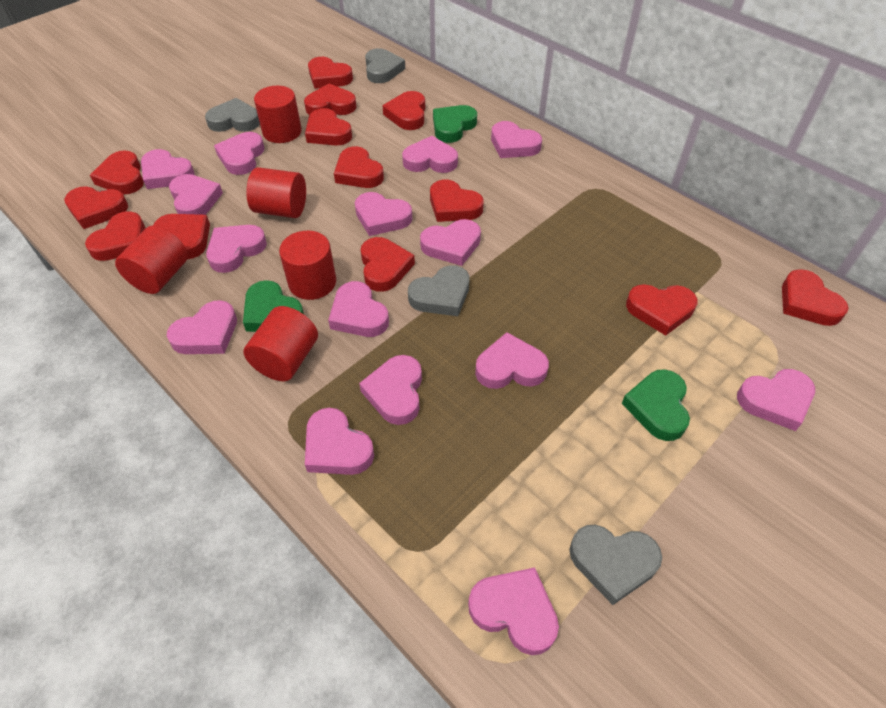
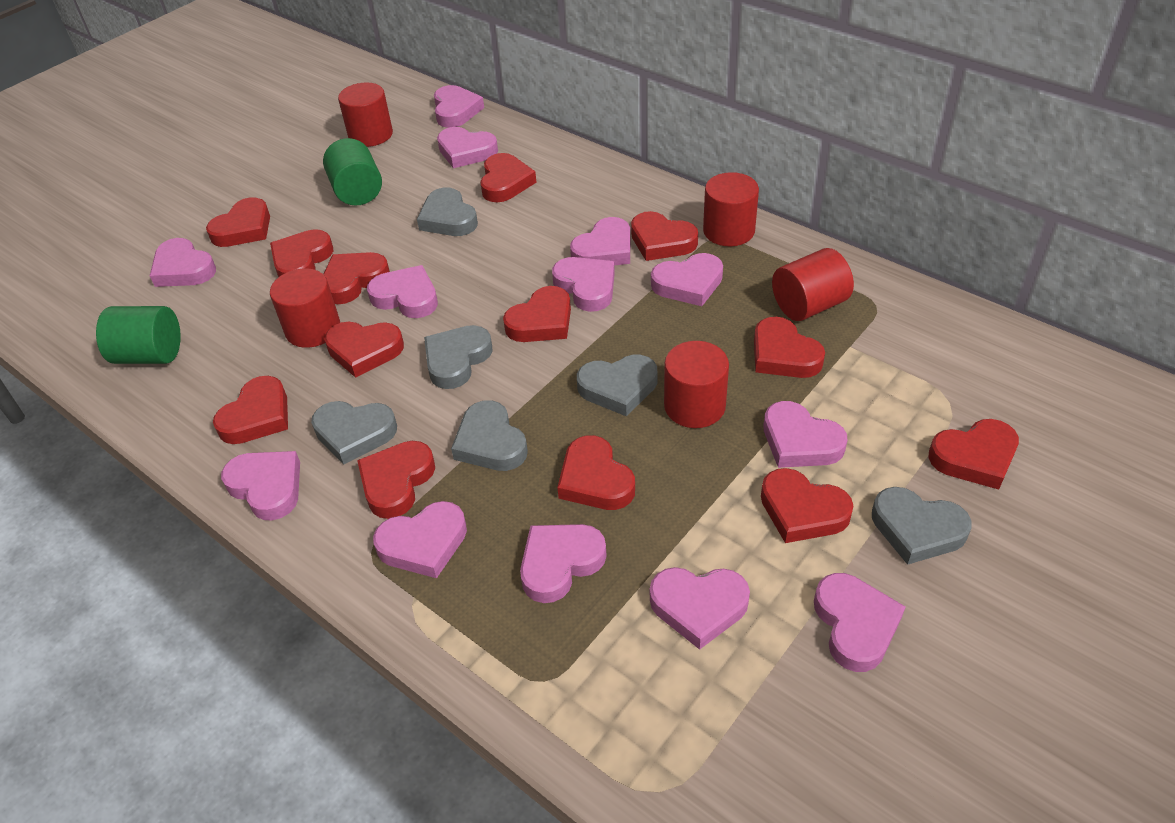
green cylinder: 0 -> 2
green heart: 3 -> 0
grey heart: 4 -> 6
pink heart: 15 -> 13

